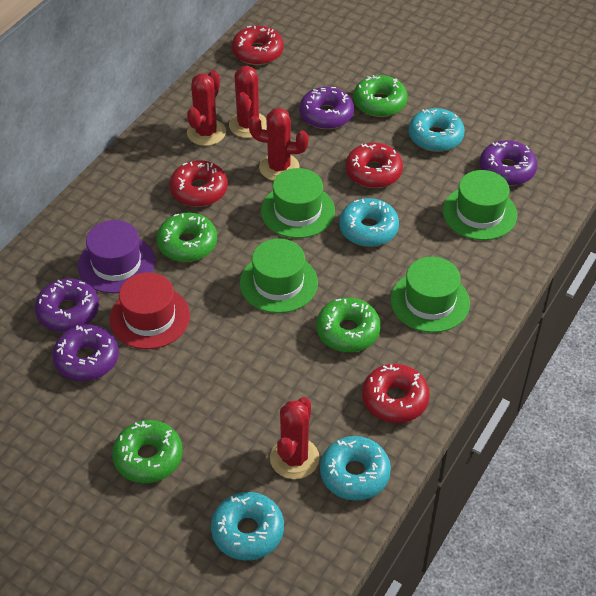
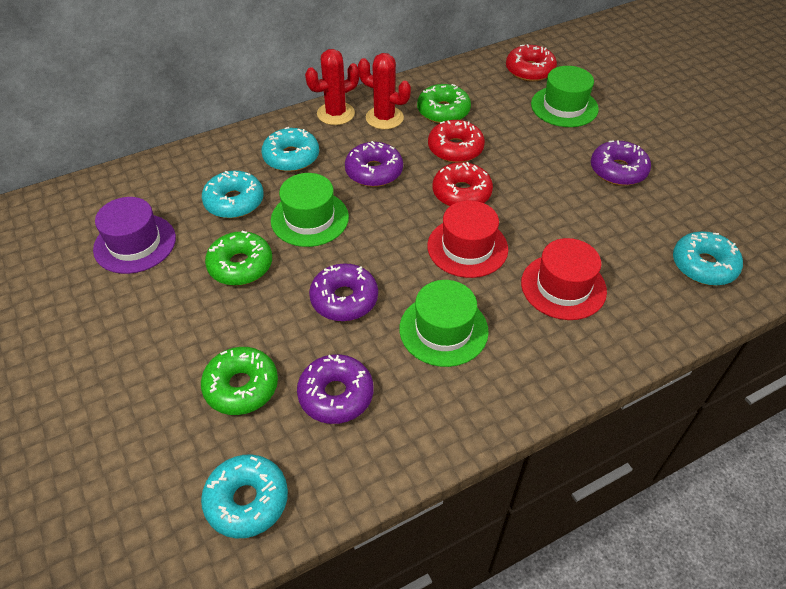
green donut: 4 -> 3
green hat: 4 -> 3
red cactus: 4 -> 2
red donut: 4 -> 3
red hat: 1 -> 2

